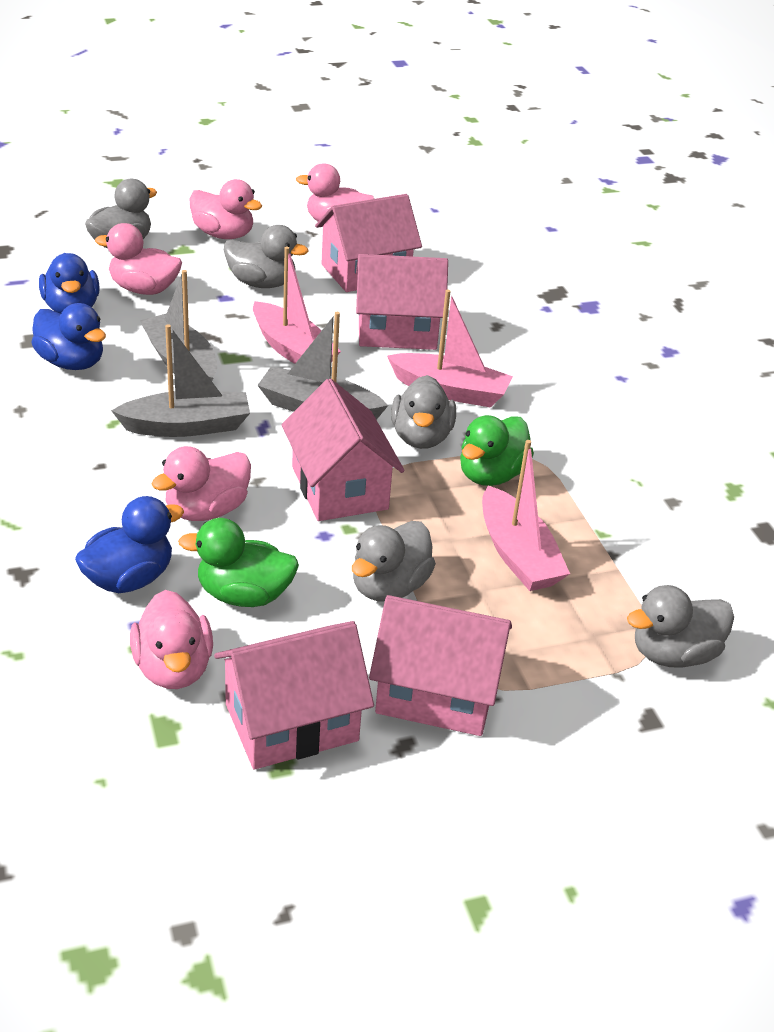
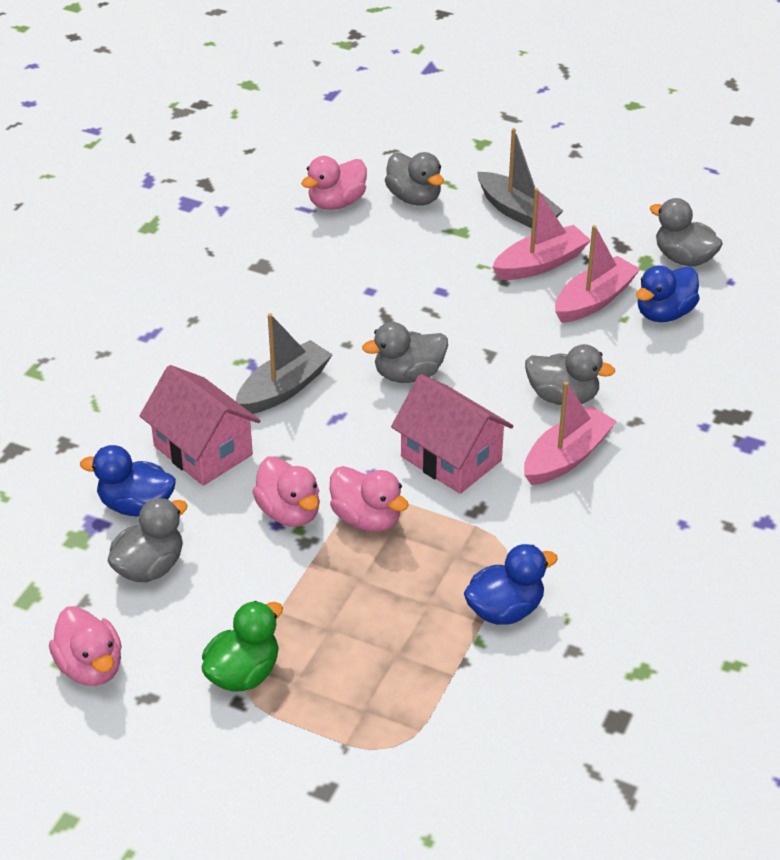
green duck: 2 -> 1
grey boat: 3 -> 2
pink duck: 5 -> 4
pink house: 5 -> 2

